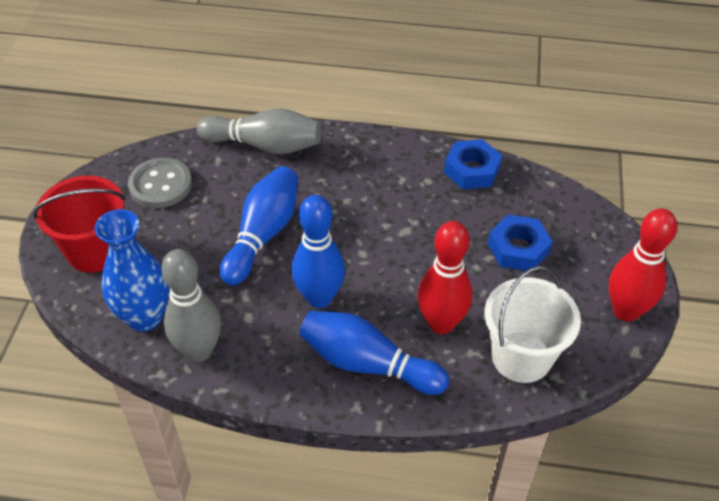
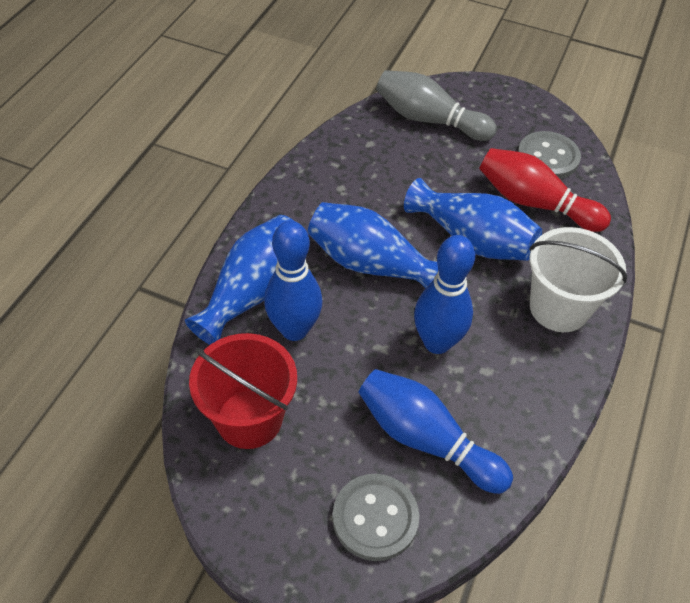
blue nut: 2 -> 0
blue vase: 1 -> 3
grey bowling pin: 2 -> 1
grey button: 1 -> 2
red bowling pin: 2 -> 1

